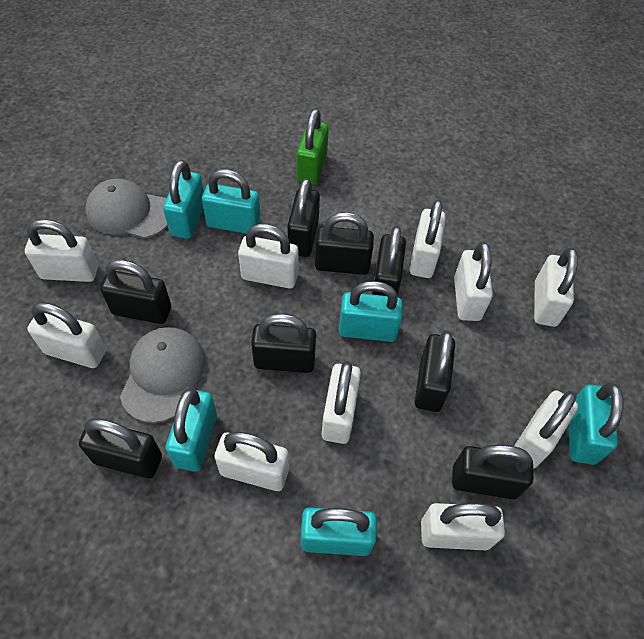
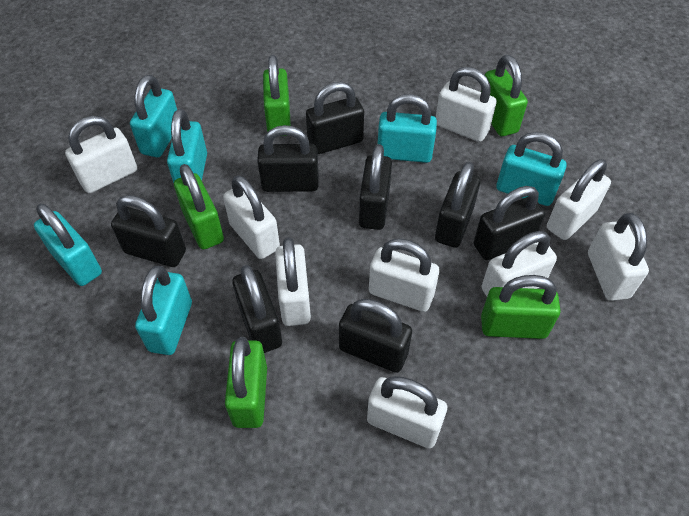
green padlock: 1 -> 5
grey cap: 2 -> 0
white padlock: 10 -> 9

